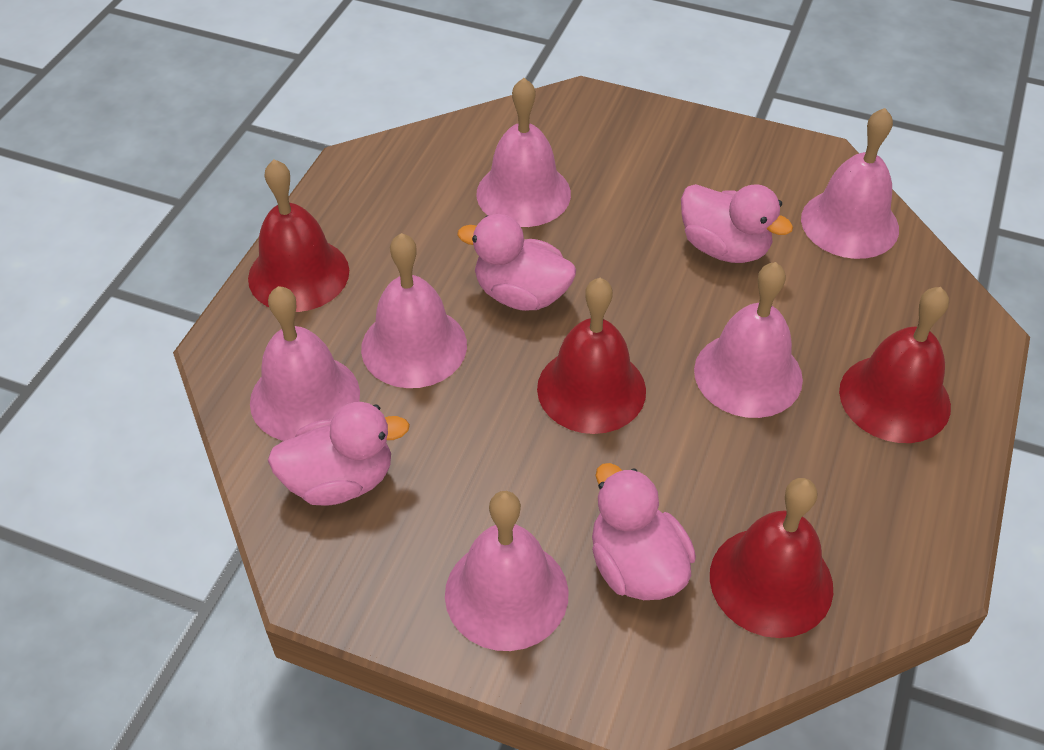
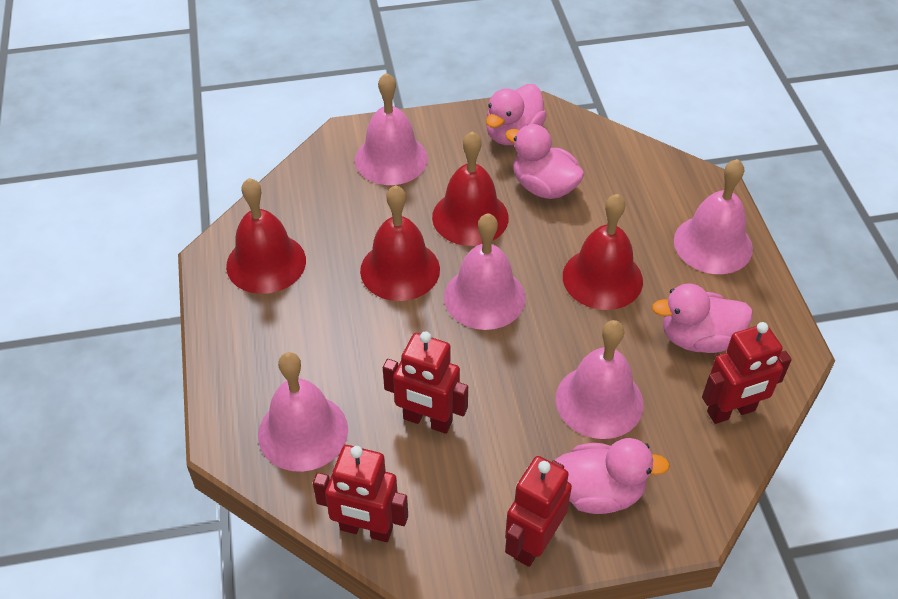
pink bell: 6 -> 5
red robot: 0 -> 4

